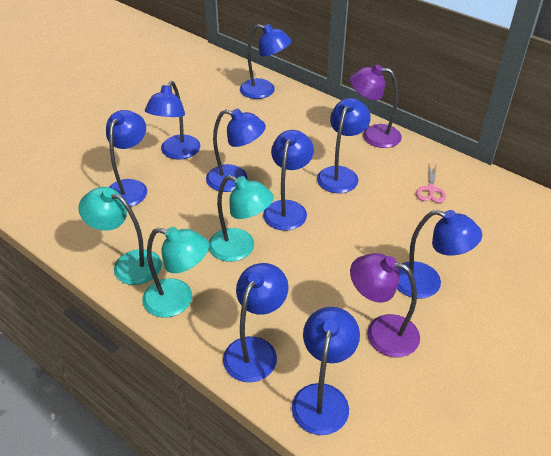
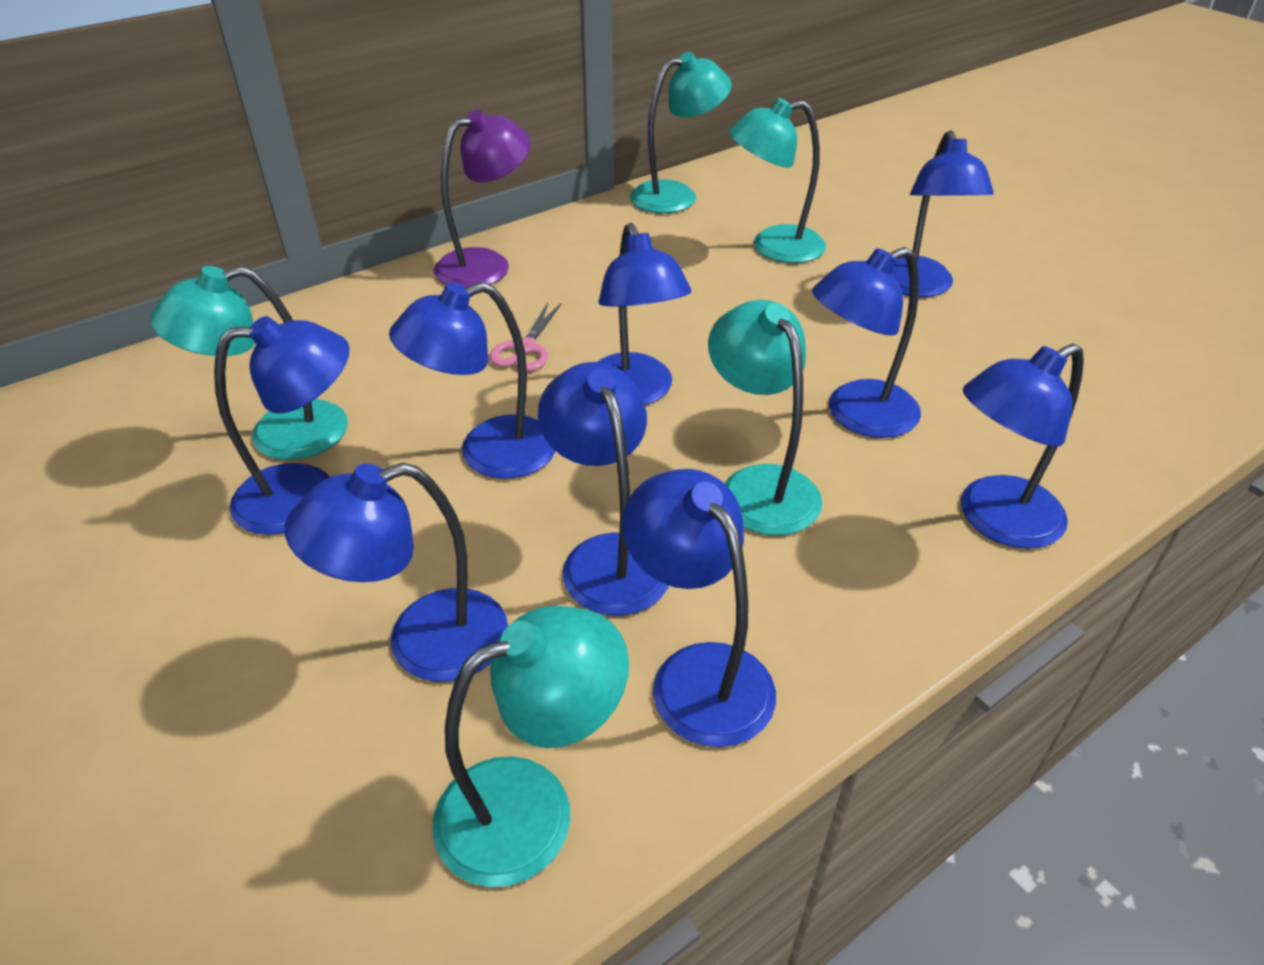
purple lamp: 2 -> 1
turquoise lamp: 3 -> 5

